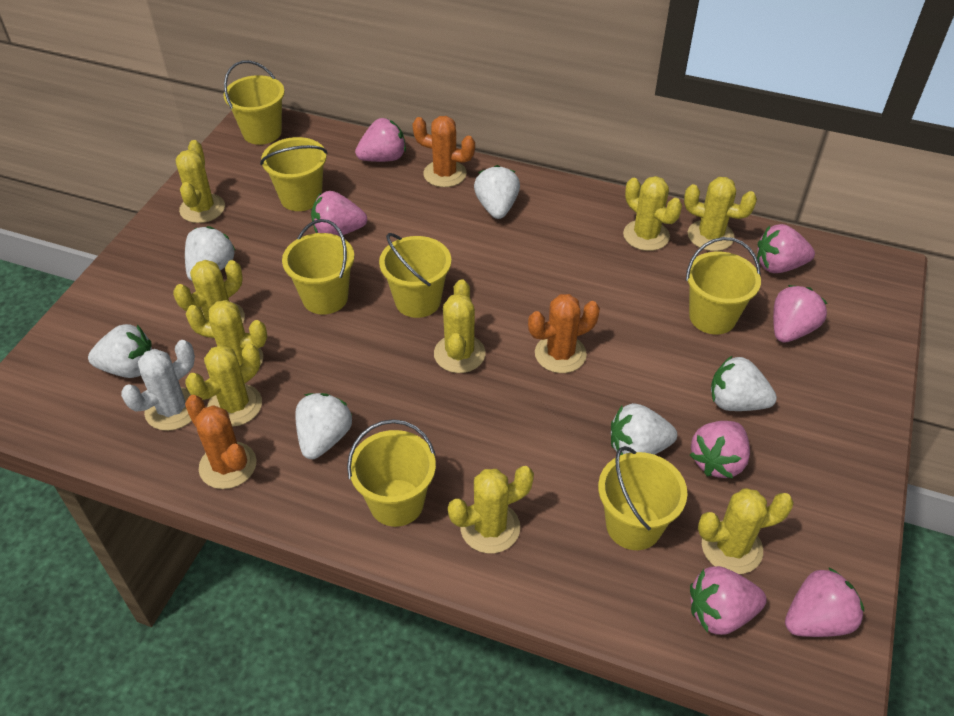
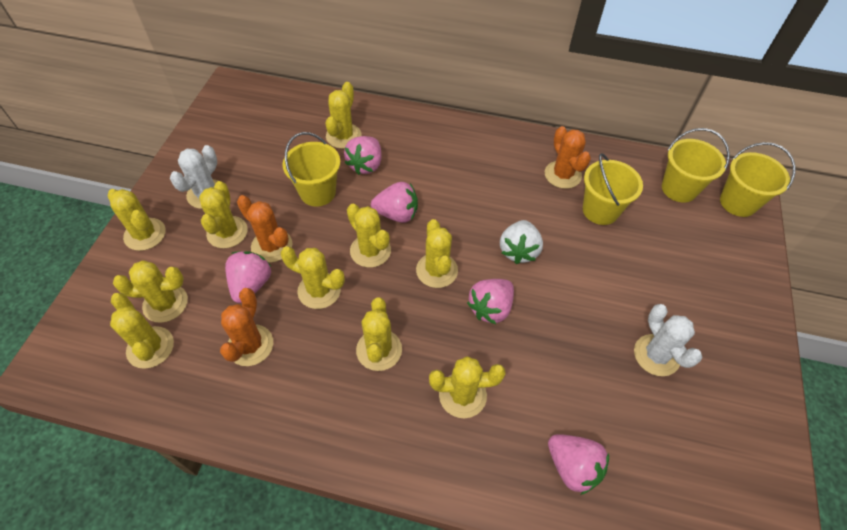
pink strawberry: 7 -> 5
white cactus: 1 -> 2
white strawberry: 6 -> 1
yellow bucket: 7 -> 4
yellow cactus: 9 -> 10

